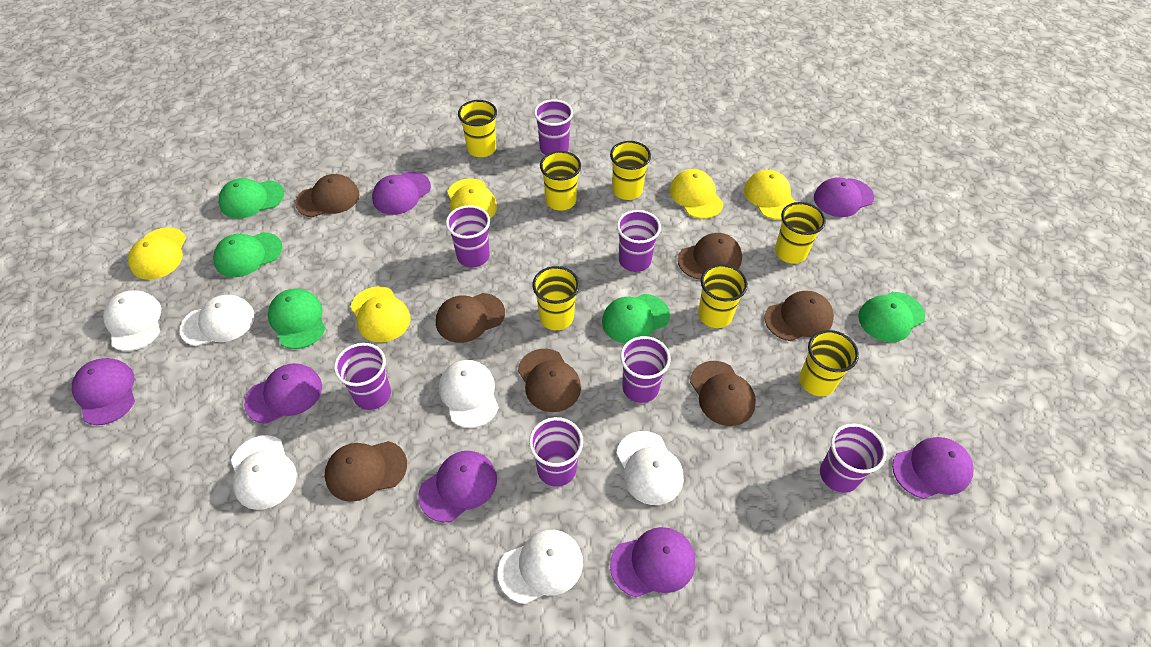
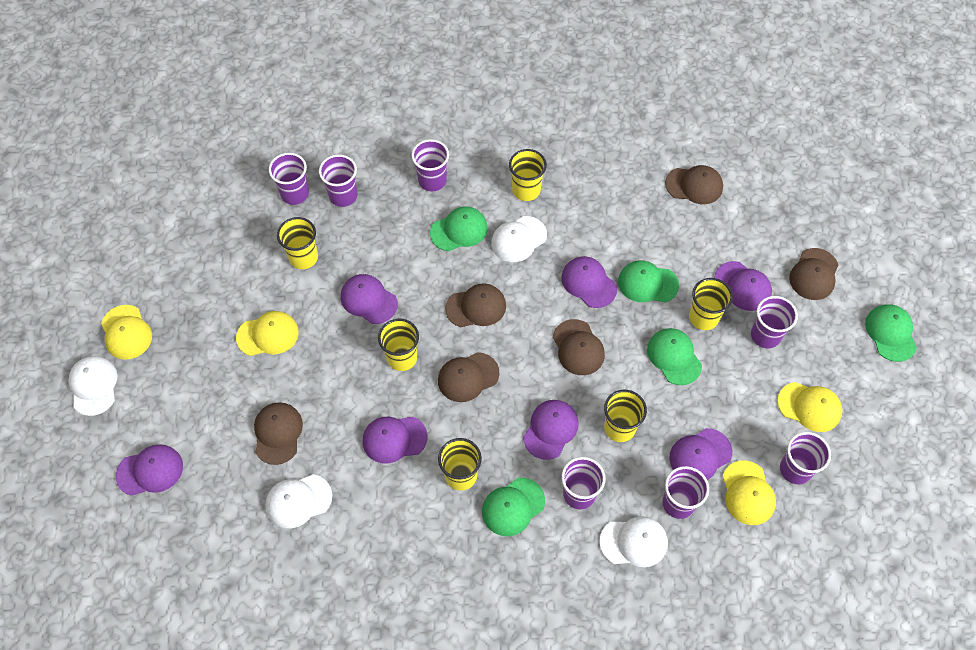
brown cap: 7 -> 6
white cap: 6 -> 4
yellow cap: 5 -> 4
yellow cup: 7 -> 6

